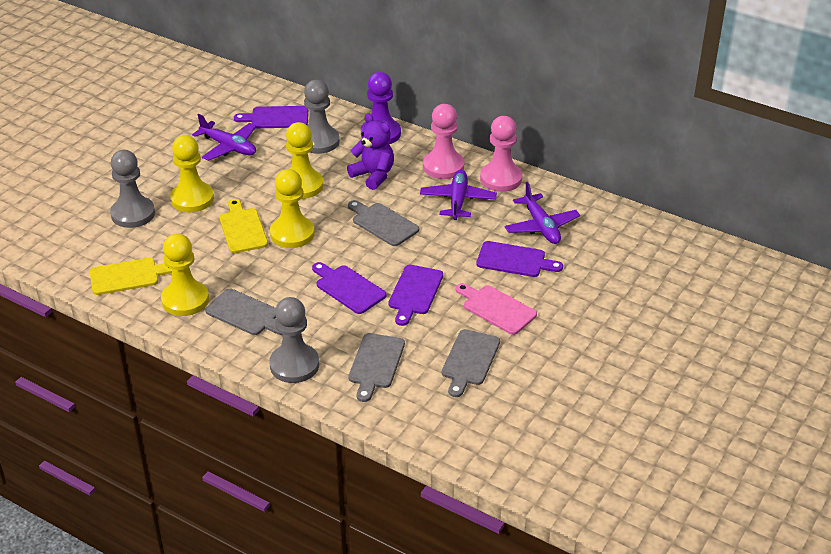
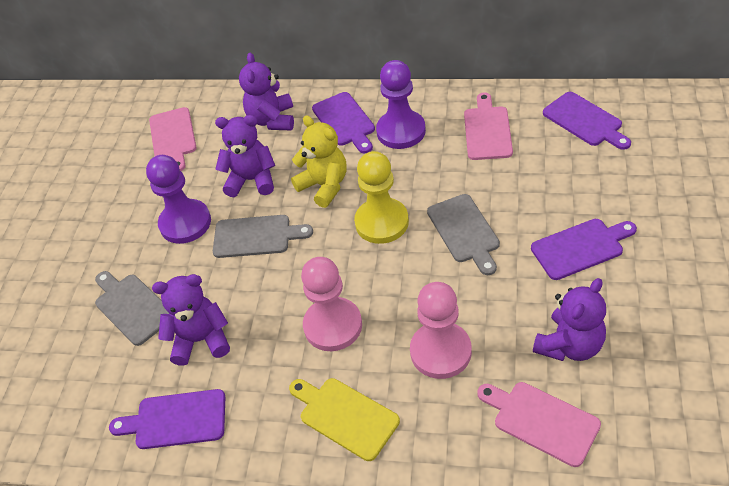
grey cutting board: 4 -> 3
grey pawn: 3 -> 0
pink cutting board: 1 -> 3
purple pawn: 1 -> 2
purple plane: 3 -> 0
purple teddy bear: 1 -> 4
yellow cutting board: 2 -> 1
yellow pawn: 4 -> 1
yellow teddy bear: 0 -> 1

